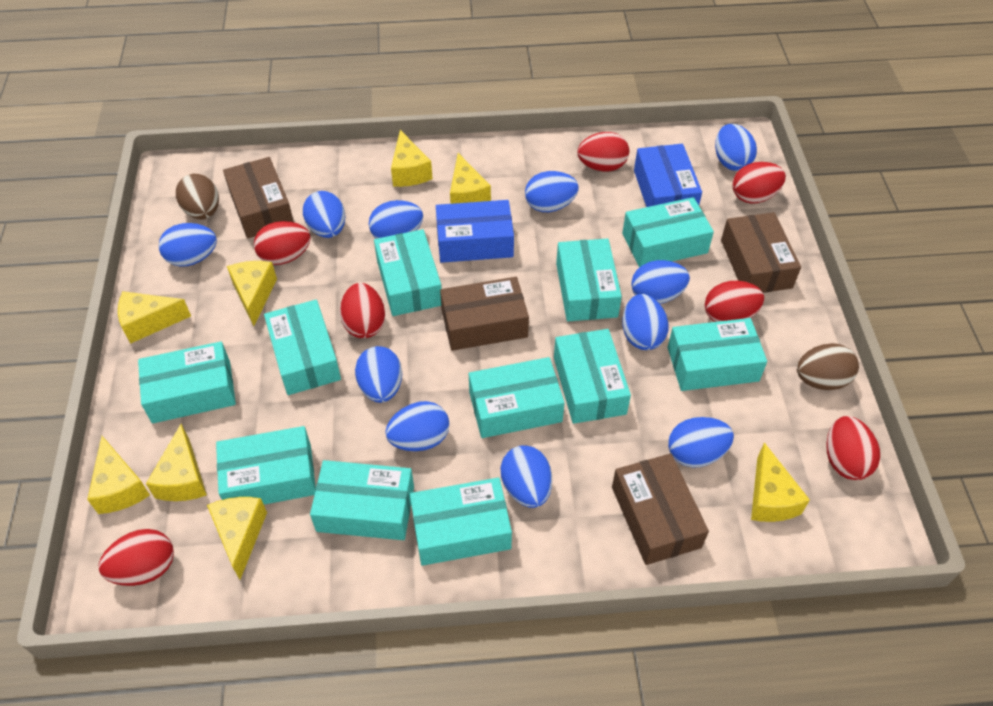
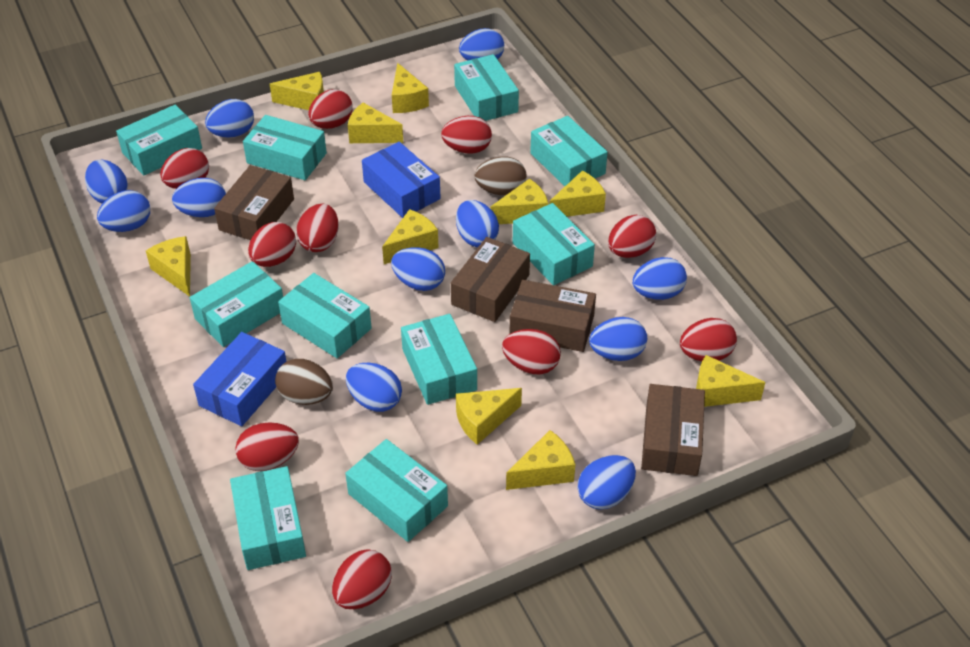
red egg: 7 -> 10
turquoise box: 11 -> 10
yellow cheese: 8 -> 10

